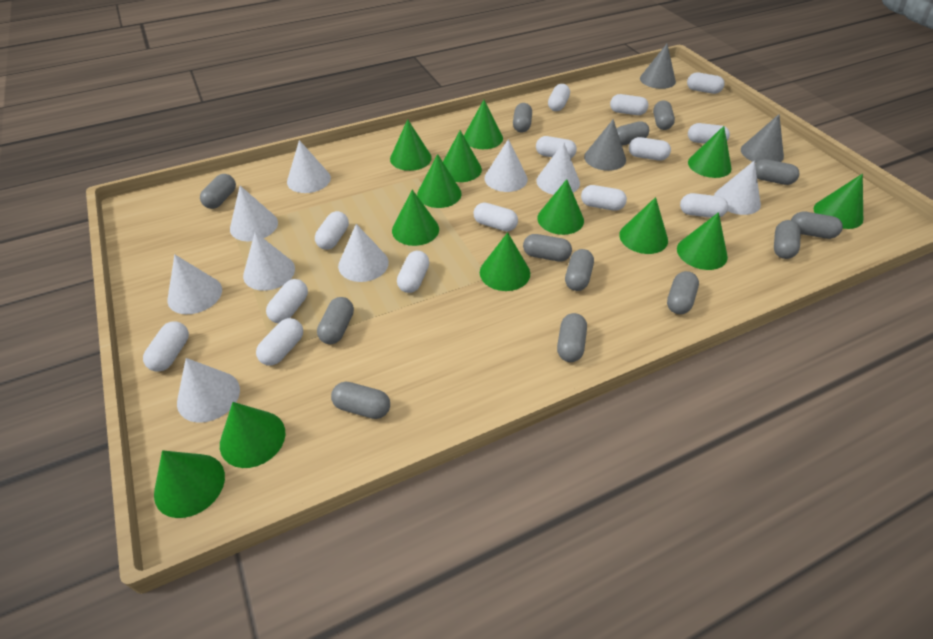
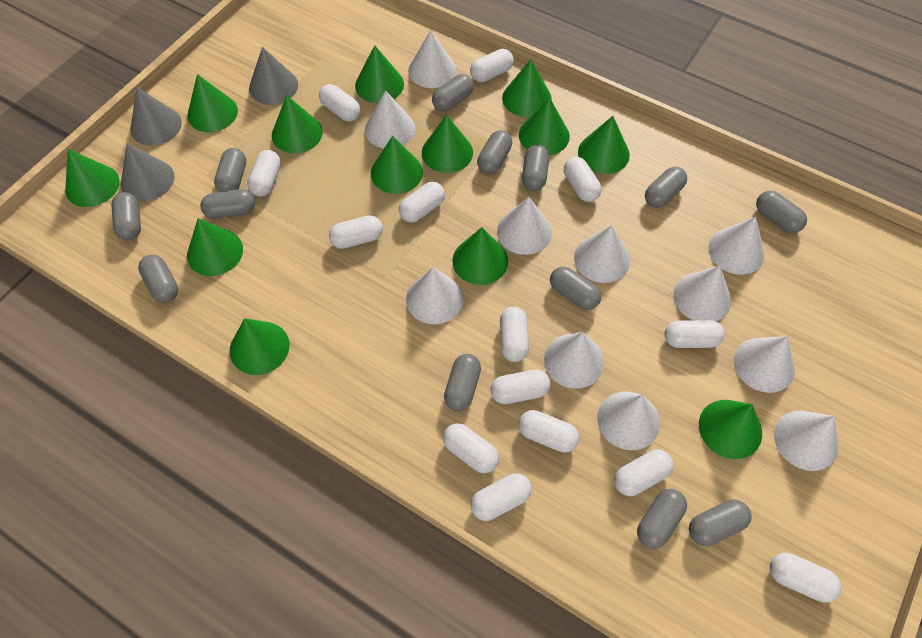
white cone: 9 -> 11

